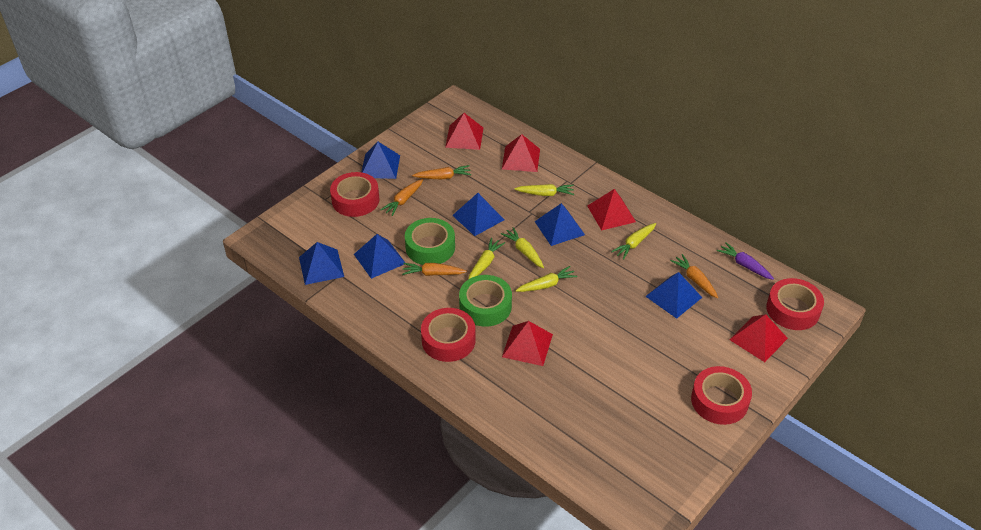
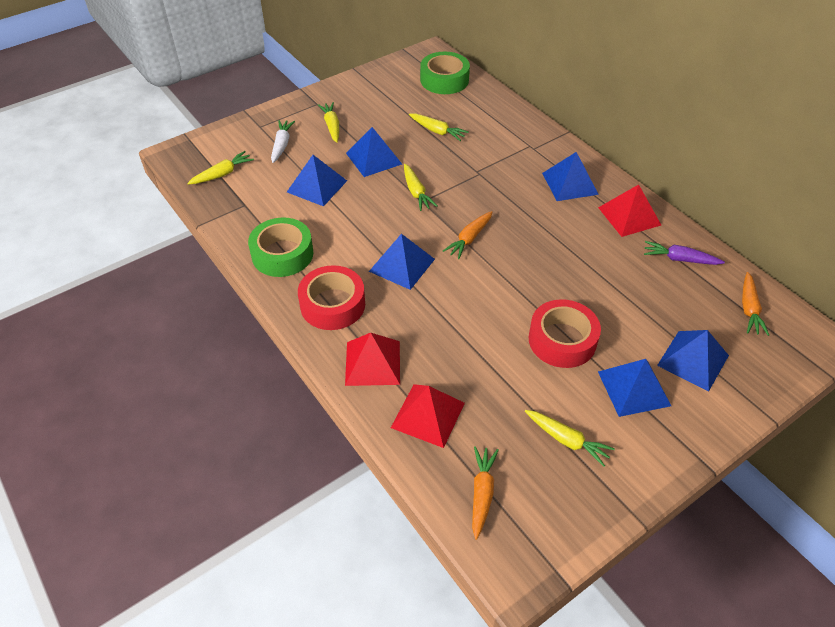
orange carrot: 4 -> 3
red pyramid: 5 -> 3
red tape: 4 -> 2
white carrot: 0 -> 1

